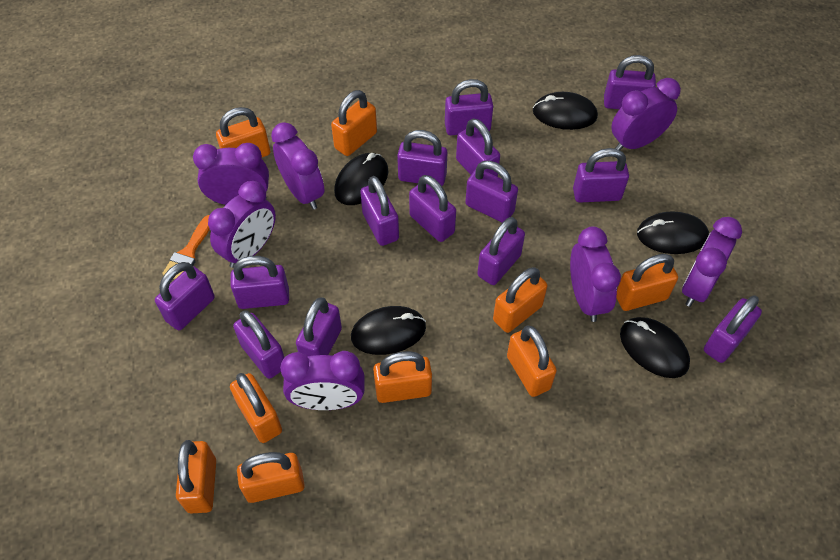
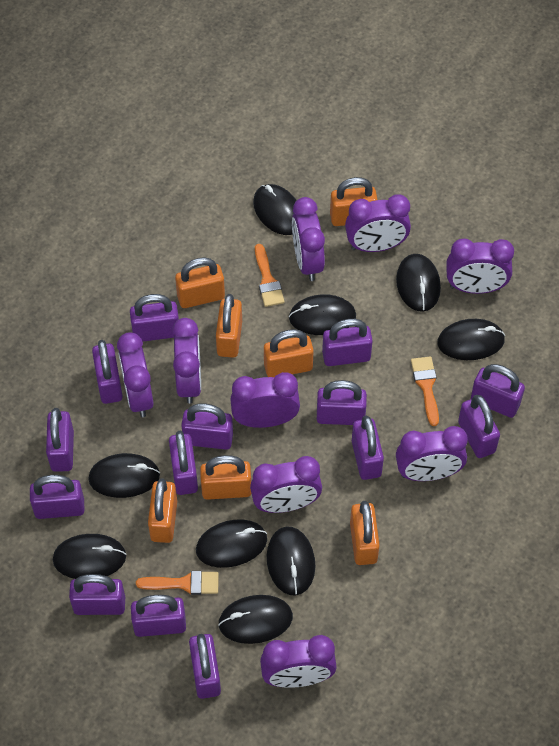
black mouse: 5 -> 9
orange brush: 1 -> 3
orange padlock: 9 -> 7
purple clock: 7 -> 9

